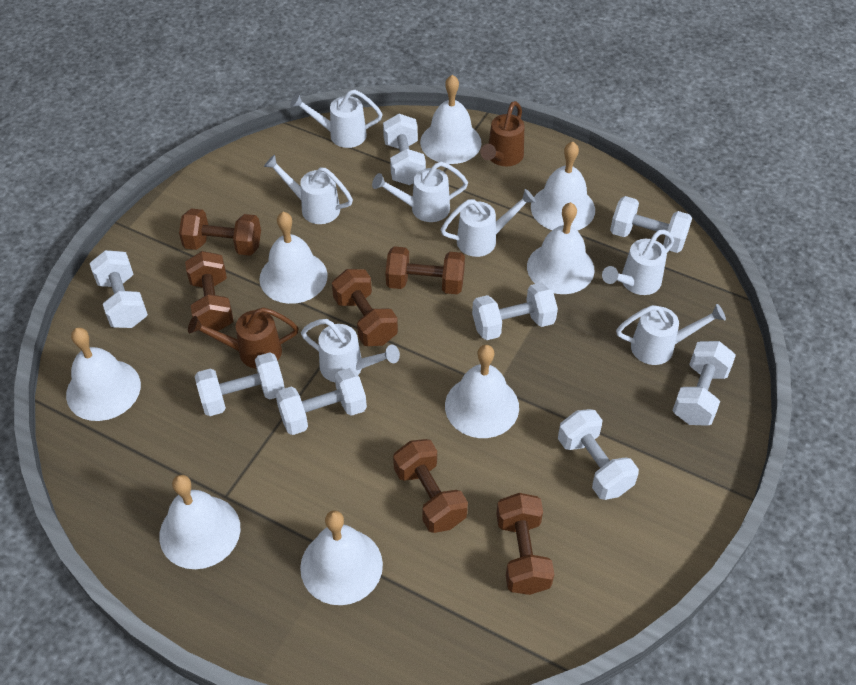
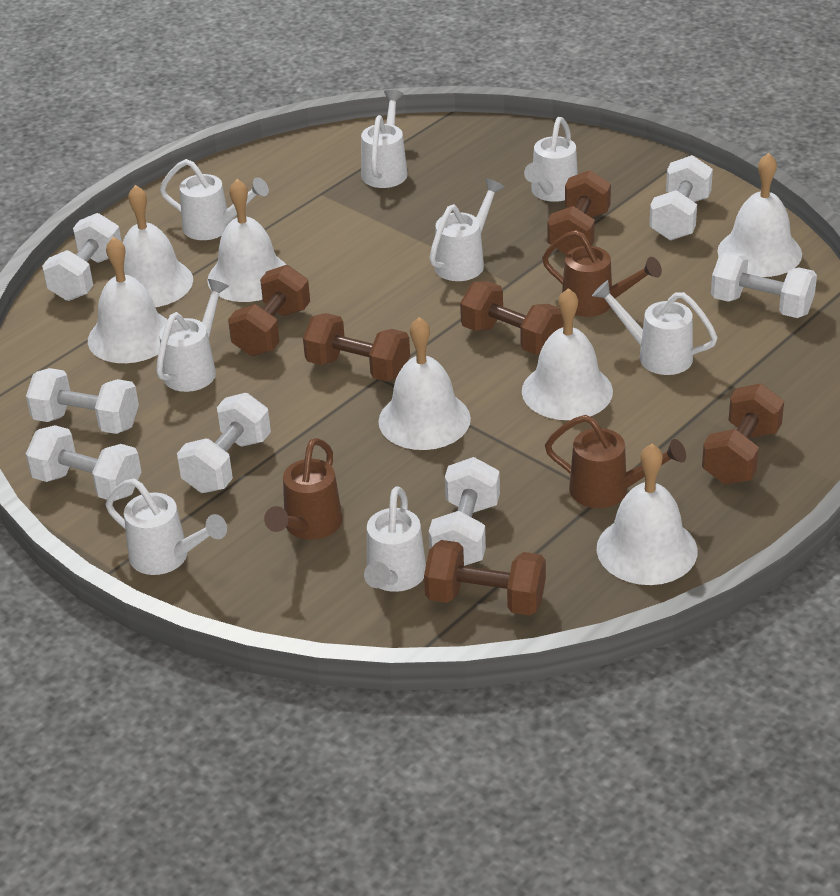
brown watering can: 2 -> 3
white bell: 8 -> 7
white dumbbell: 8 -> 7
white watering can: 7 -> 8

